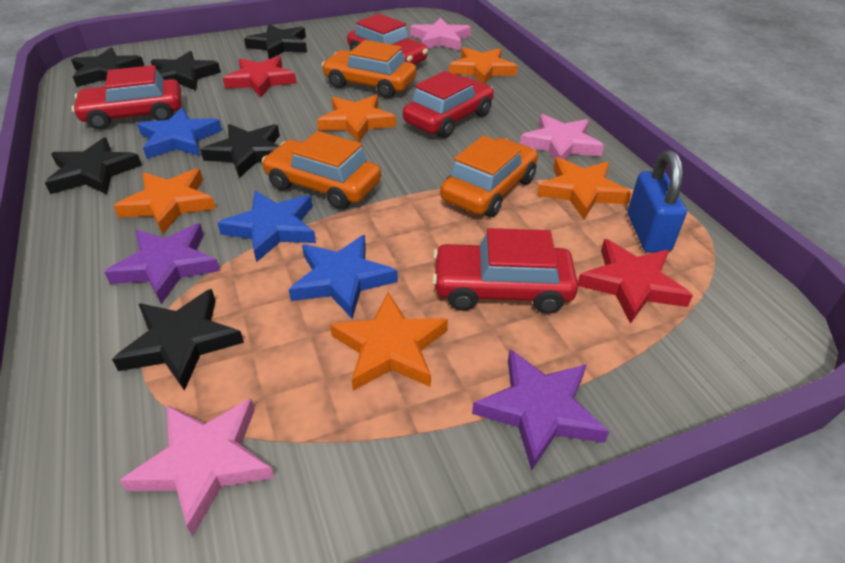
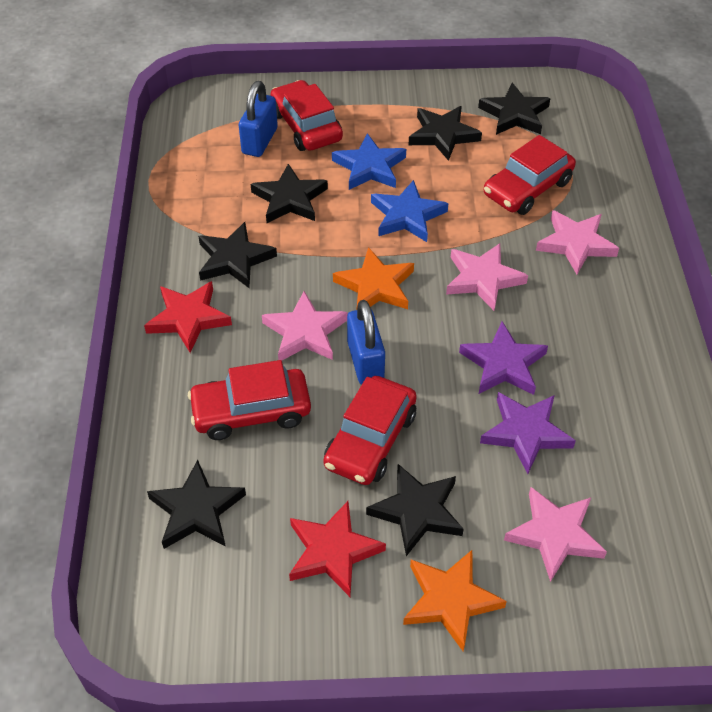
blue padlock: 1 -> 2
blue star: 3 -> 2
orange car: 3 -> 0
orange star: 5 -> 2
pink star: 3 -> 4

